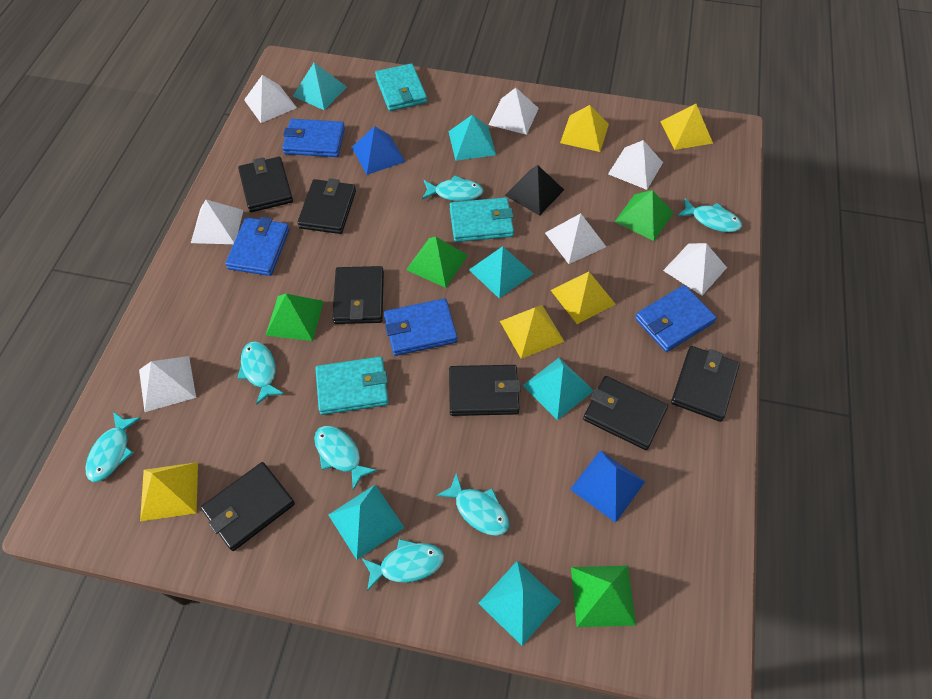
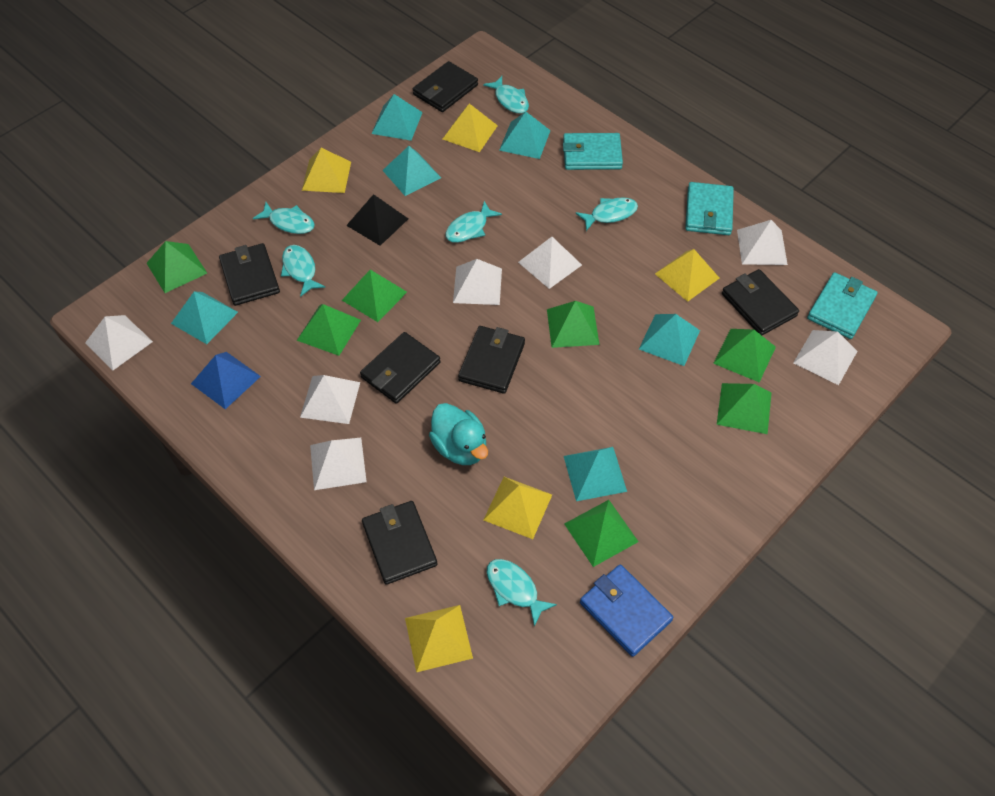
black wallet: 7 -> 6
blue pyramid: 2 -> 1
blue wallet: 4 -> 1
green pyramid: 4 -> 7
turquoise duck: 0 -> 1
turquoise fish: 7 -> 6

